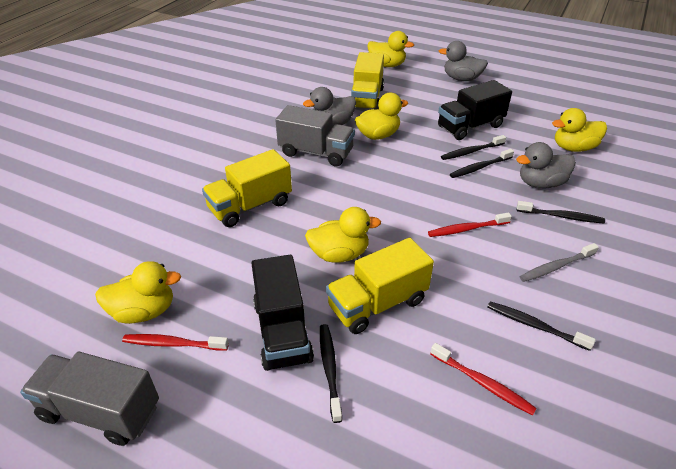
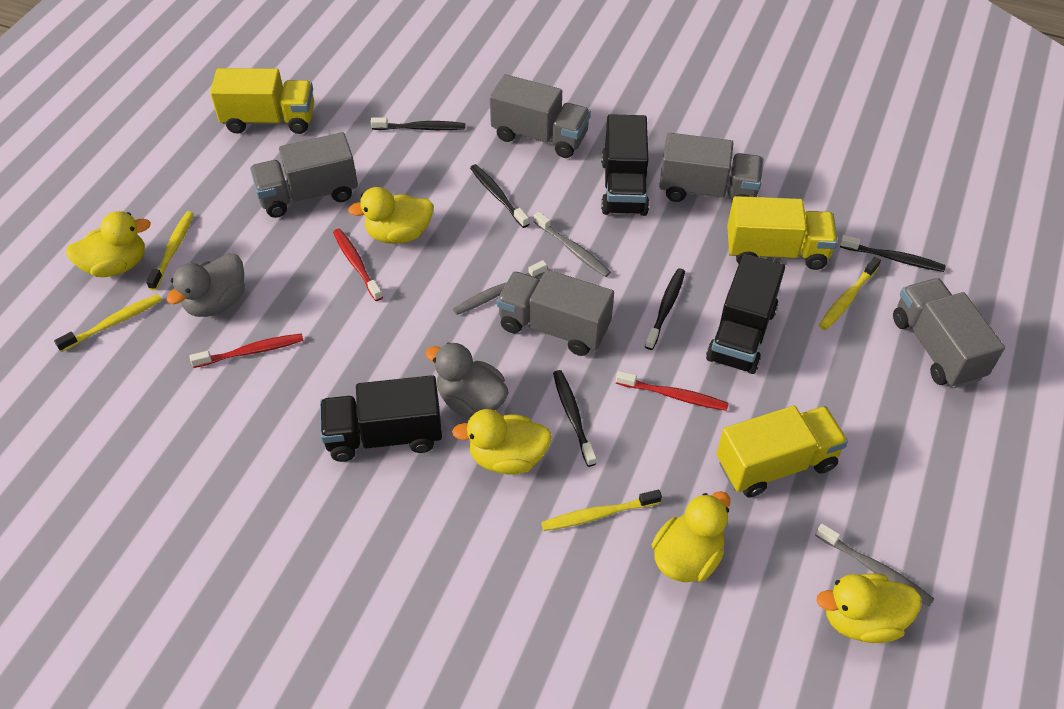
black truck: 2 -> 3
grey duck: 3 -> 2
grey toothbrush: 1 -> 3
grey truck: 2 -> 5
yellow toothbrush: 0 -> 4

